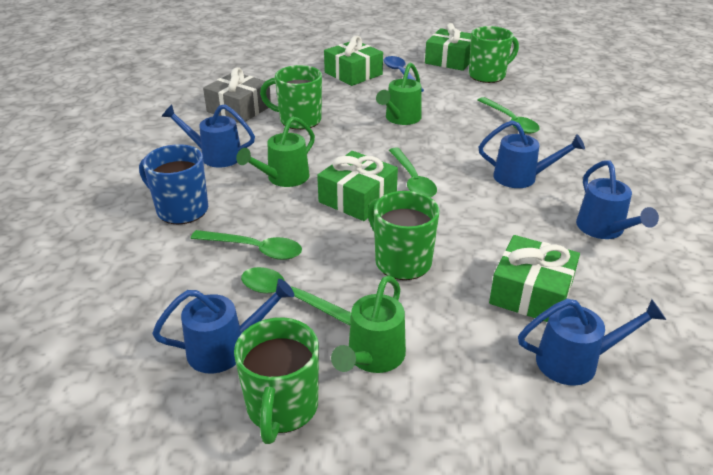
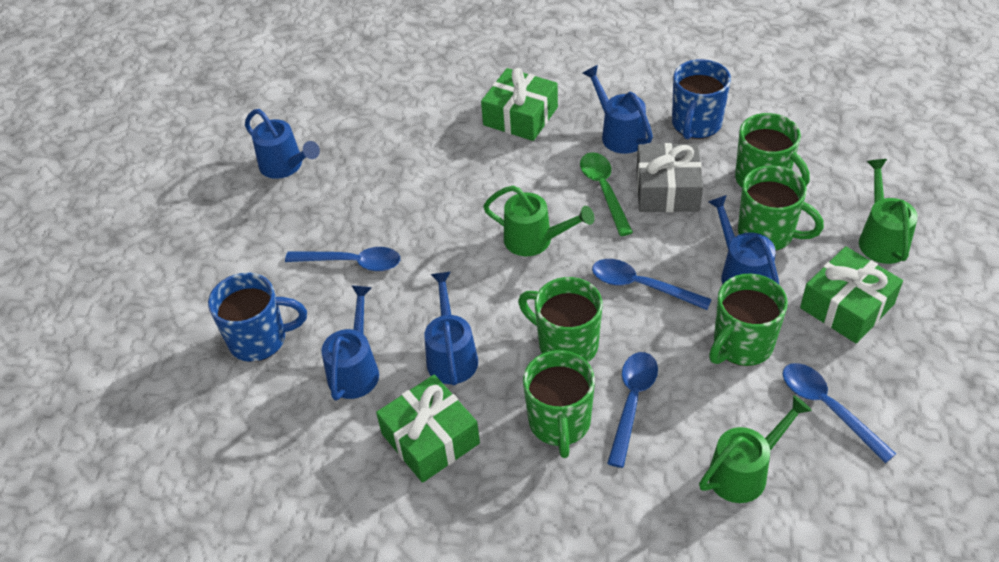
blue mug: 1 -> 2
blue spoon: 1 -> 4
green gift: 4 -> 3
green mug: 4 -> 5
green spoon: 4 -> 1

